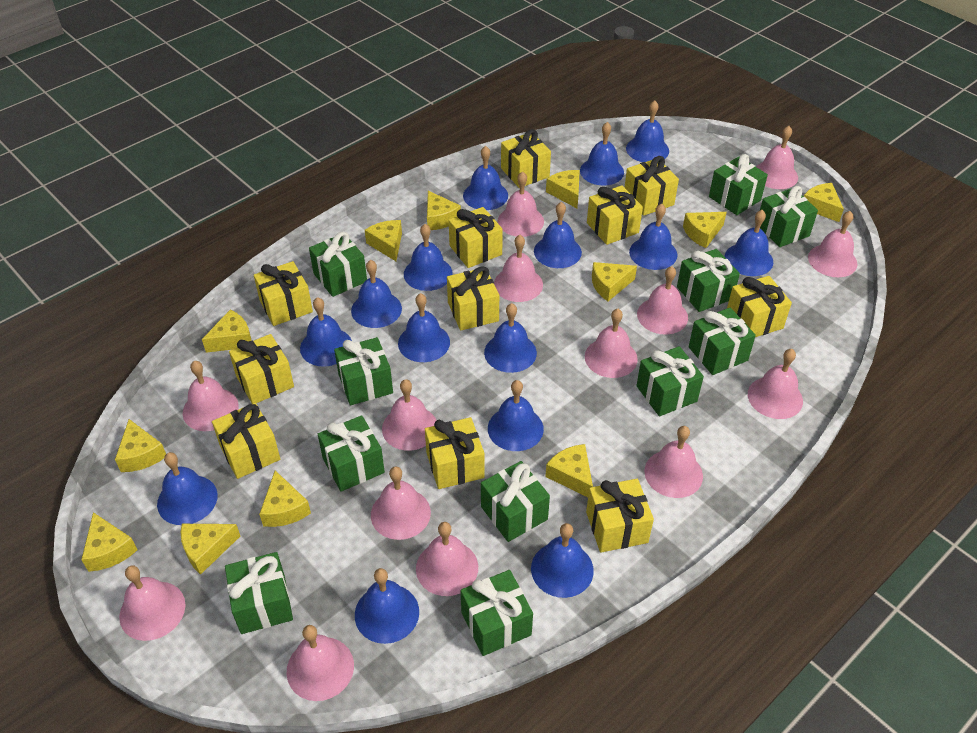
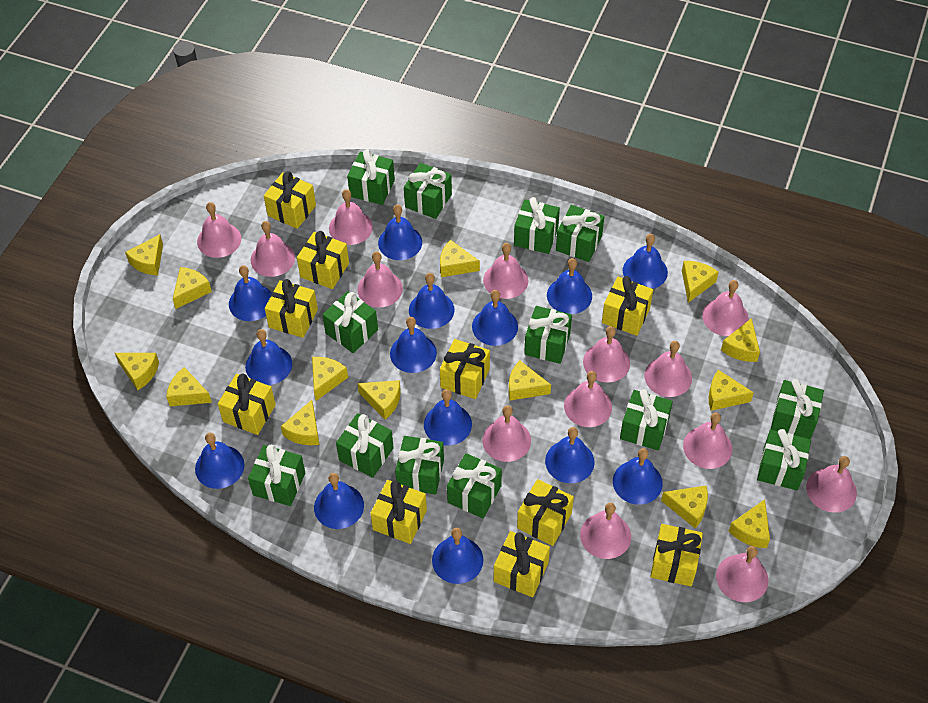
blue bell: 15 -> 14
green gift: 11 -> 13
yellow cheese: 12 -> 14
yellow gift: 11 -> 10

